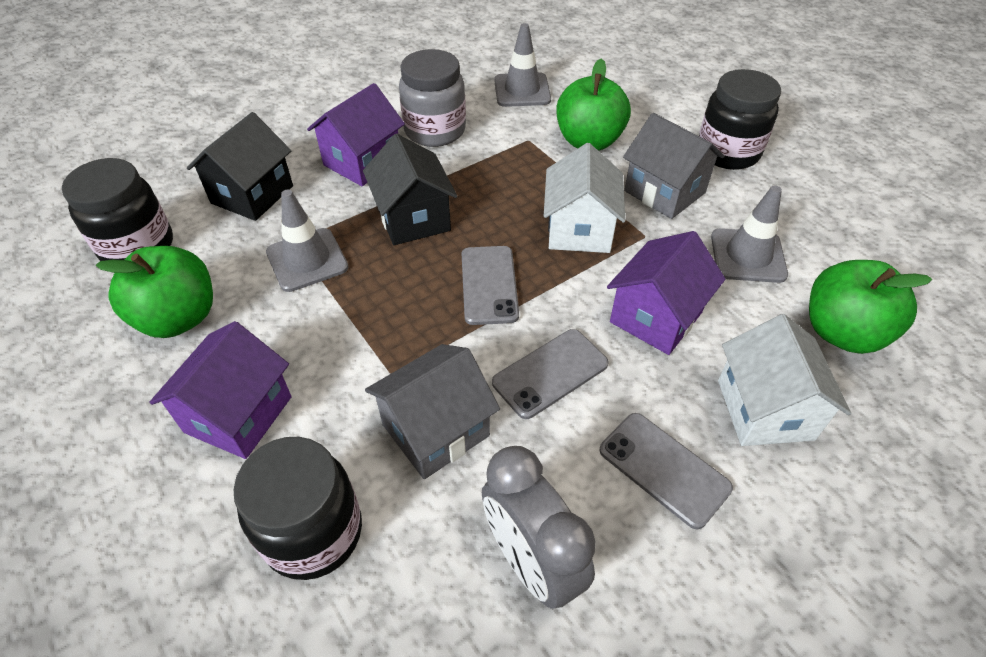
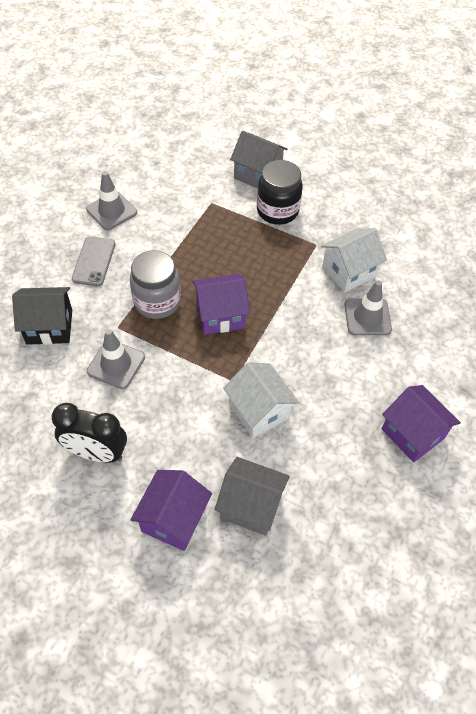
black clock: 0 -> 1
black house: 2 -> 1
black jar: 3 -> 1
green apple: 3 -> 0
grey clock: 1 -> 0
grey phone: 3 -> 1

